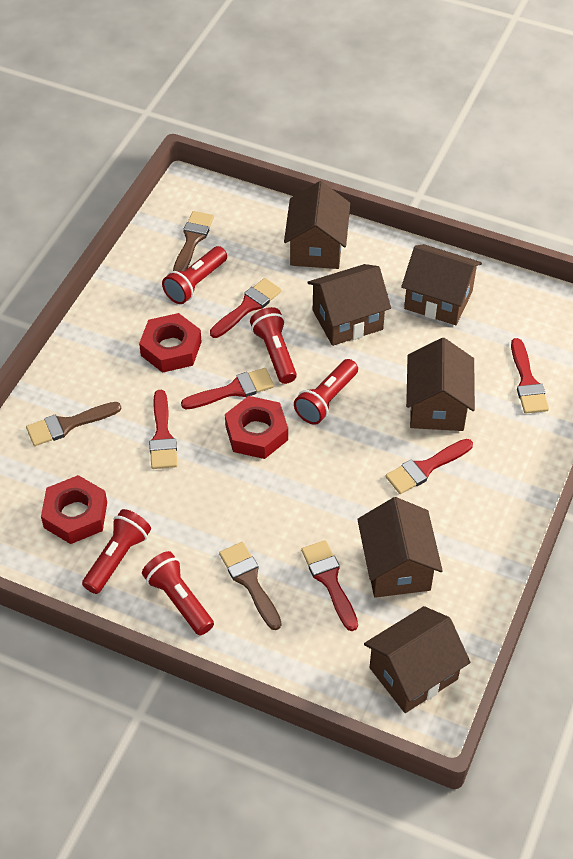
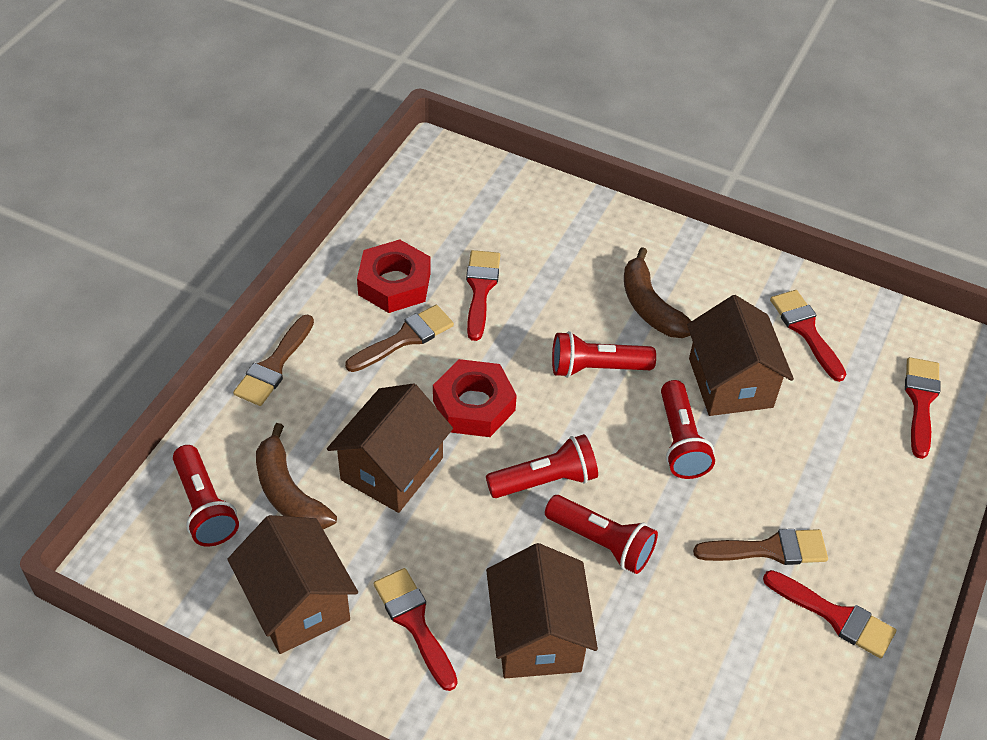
brown banana: 0 -> 2
brown house: 6 -> 4
red brush: 6 -> 5
red nut: 3 -> 2

